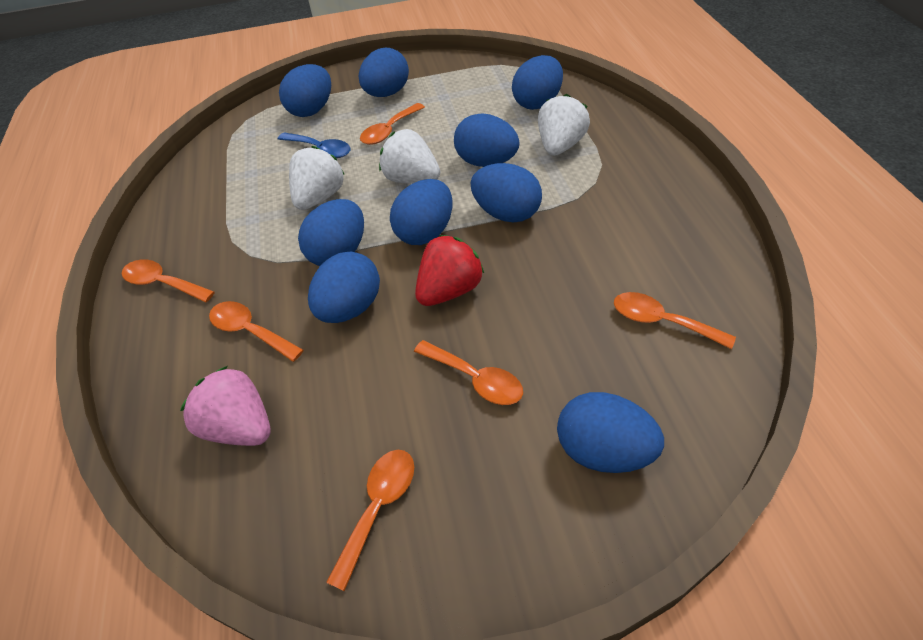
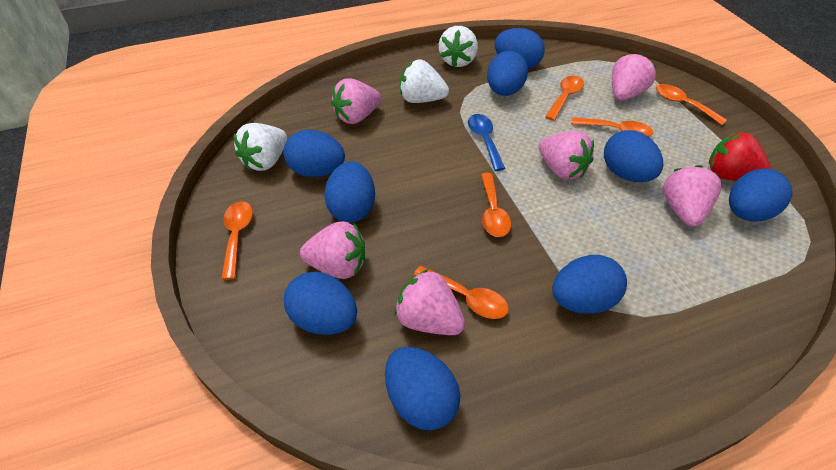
pink strawberry: 1 -> 6

